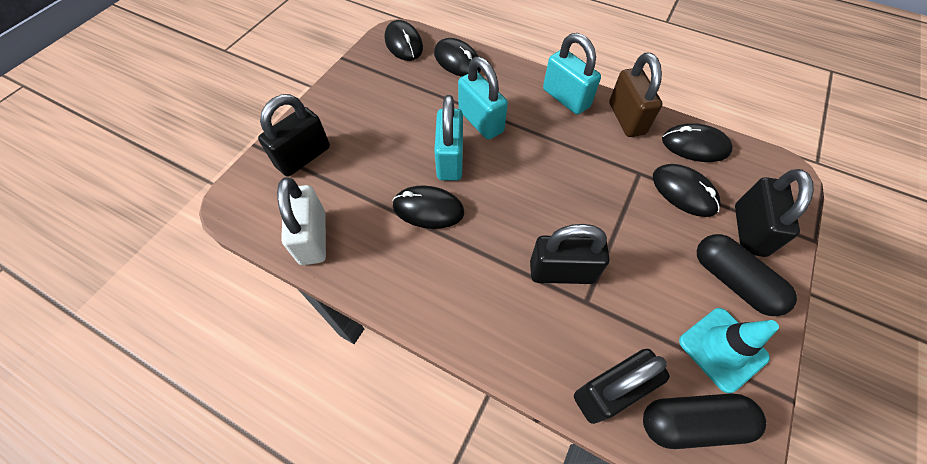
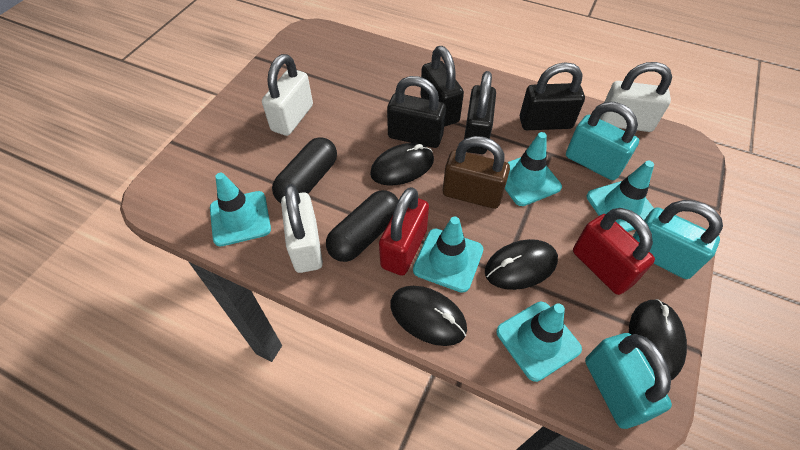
black mouse: 5 -> 4
red padlock: 0 -> 2
turquoise traffic cone: 1 -> 5
white padlock: 1 -> 3

